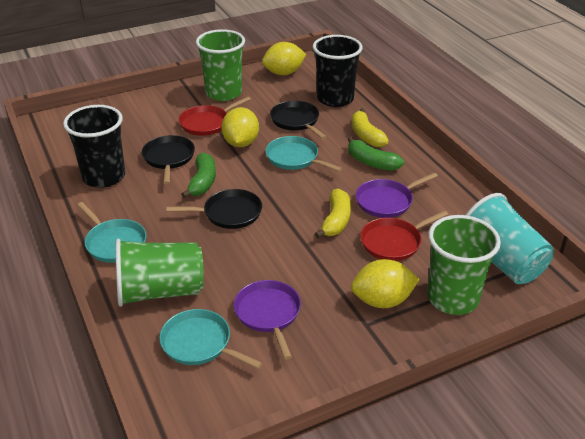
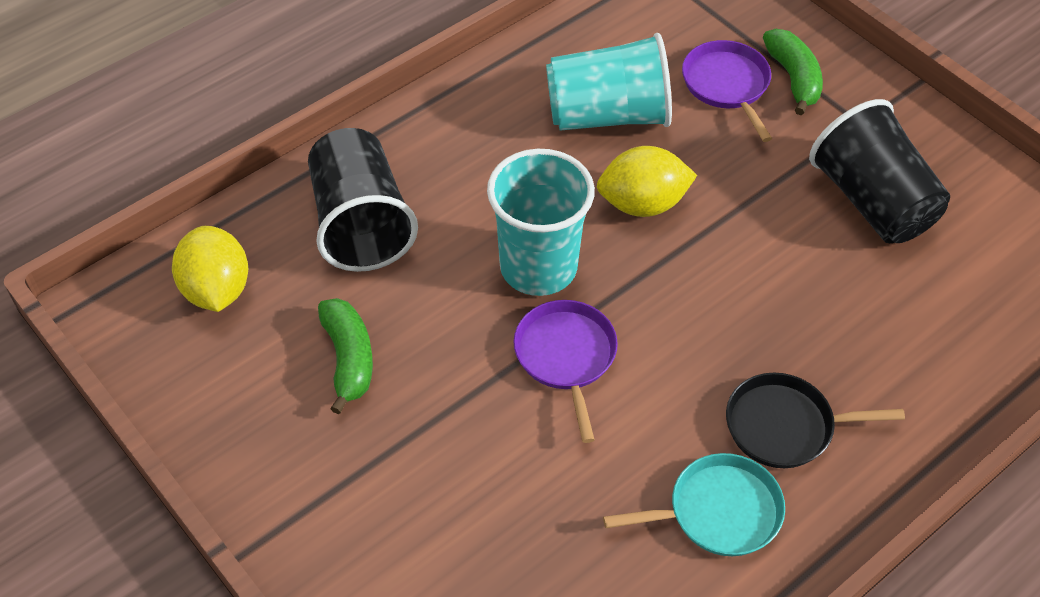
black pan: 3 -> 1
green cup: 3 -> 0
red pan: 2 -> 0
turquoise cup: 1 -> 2
turquoise pan: 3 -> 1
yellow banana: 2 -> 0
yellow lemon: 3 -> 2

